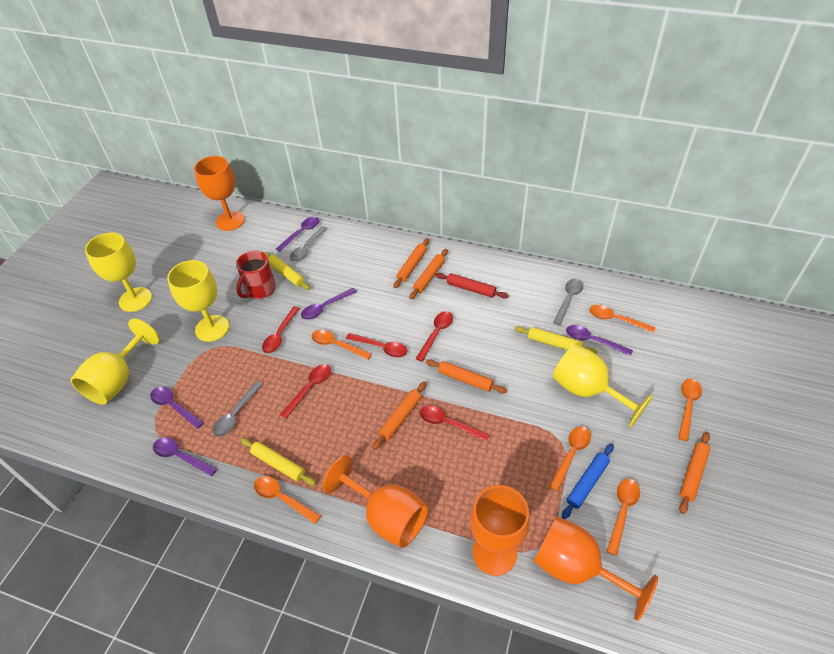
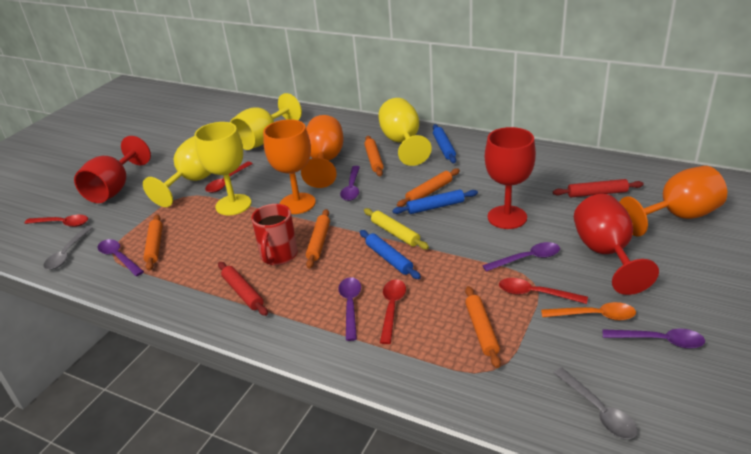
blue rolling pin: 1 -> 3
grey spoon: 3 -> 2
orange goblet: 4 -> 3
orange spoon: 6 -> 1
red goblet: 0 -> 3
red rolling pin: 1 -> 2
red spoon: 5 -> 4
yellow rolling pin: 3 -> 1

